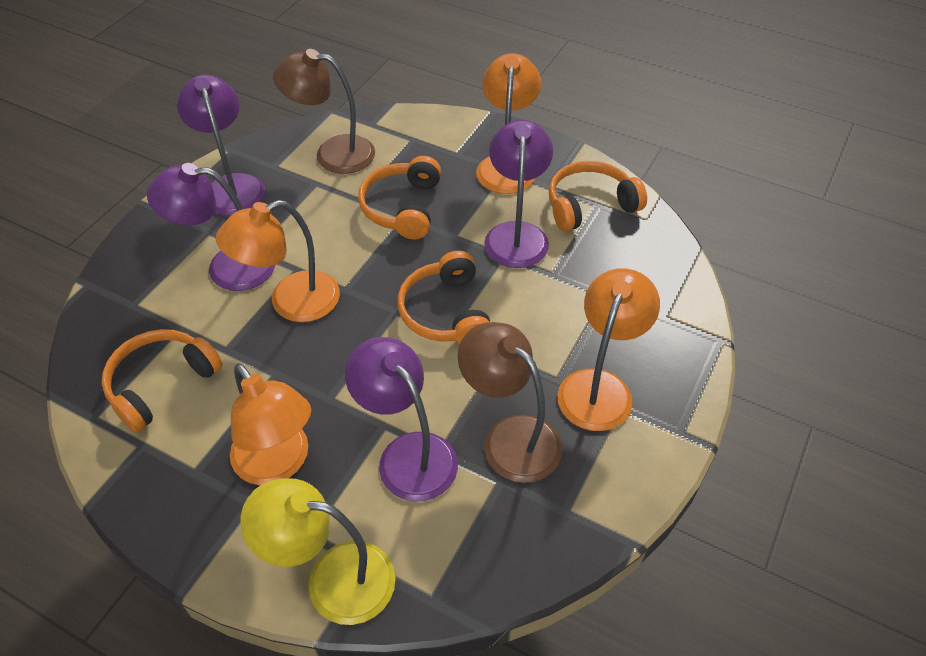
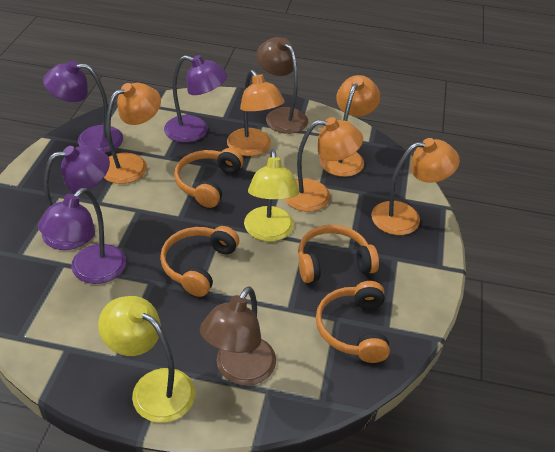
orange lamp: 4 -> 5
yellow lamp: 1 -> 2

